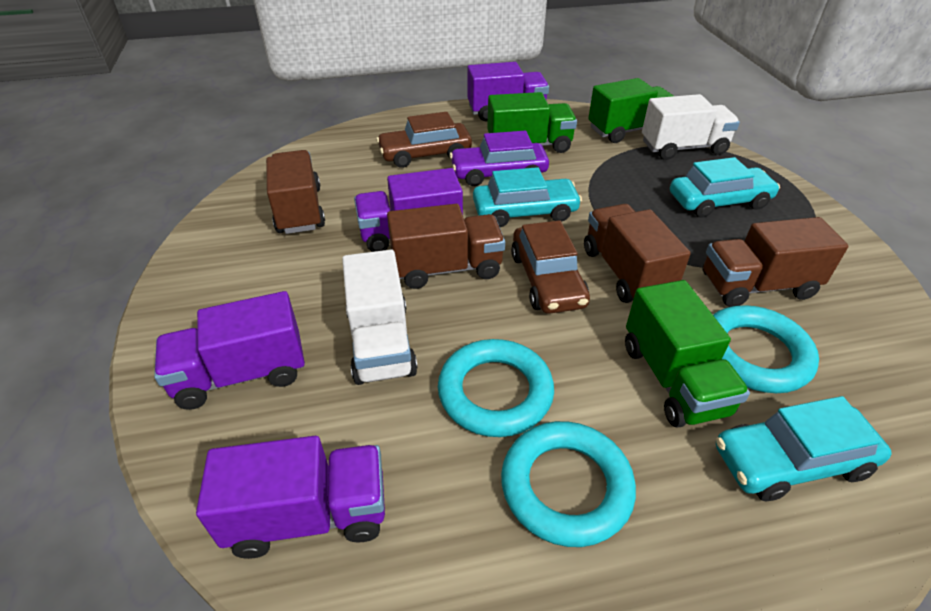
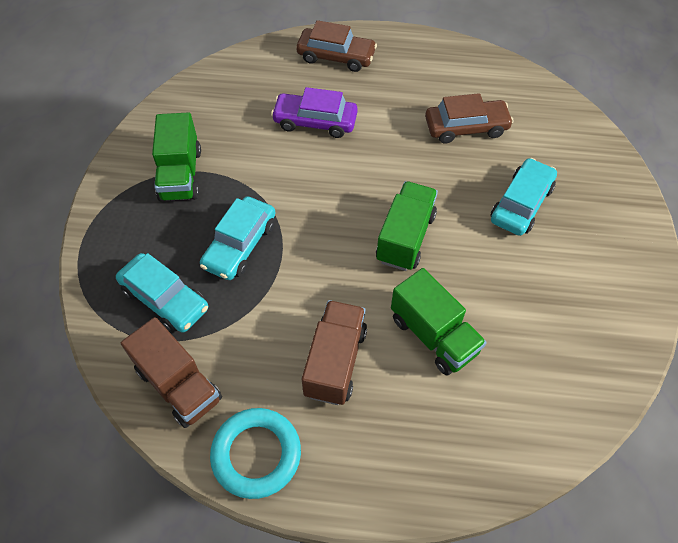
brown truck: 4 -> 2
purple truck: 4 -> 0
turquoise ring: 3 -> 1
white truck: 2 -> 0

